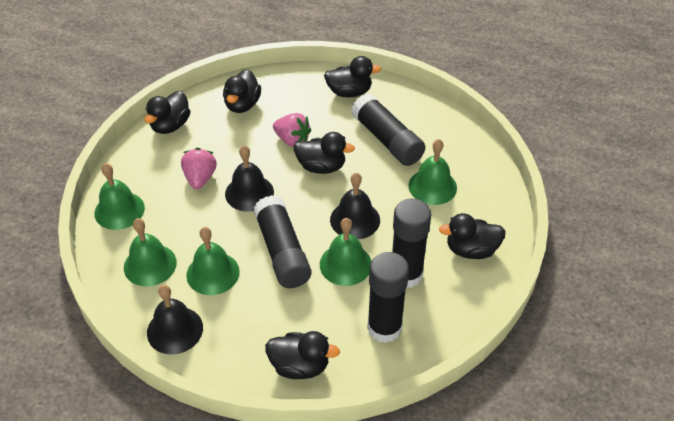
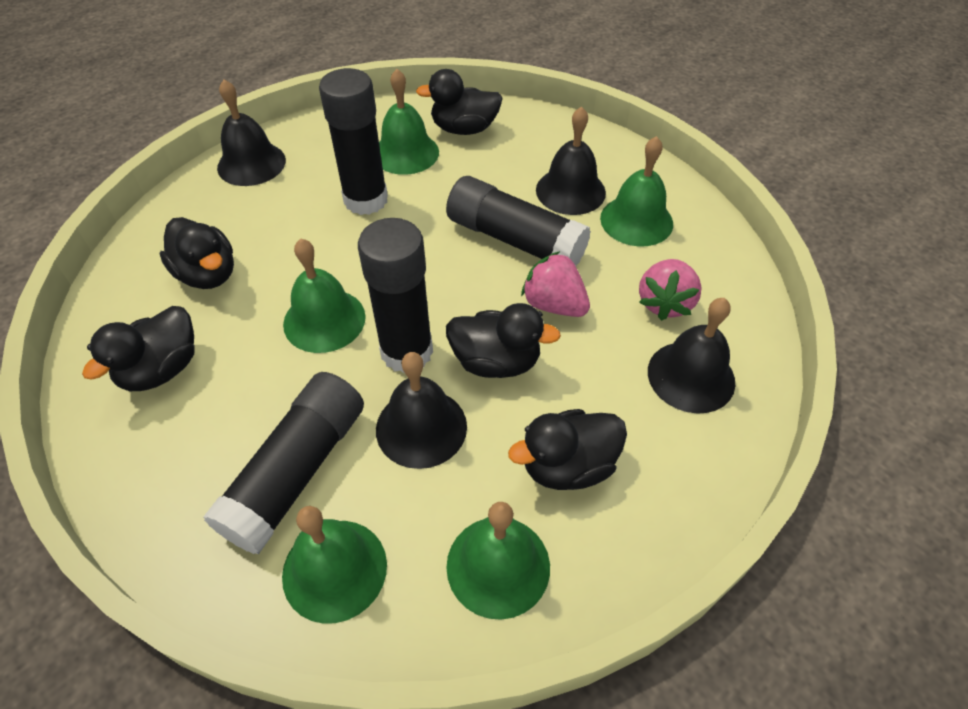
black bell: 3 -> 4
black duck: 6 -> 5

